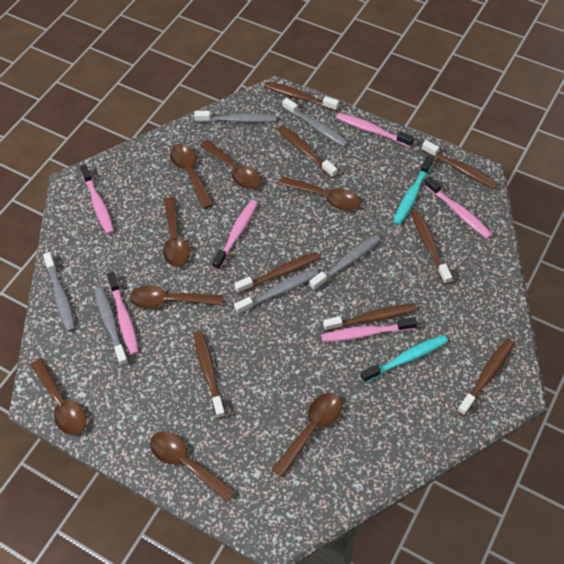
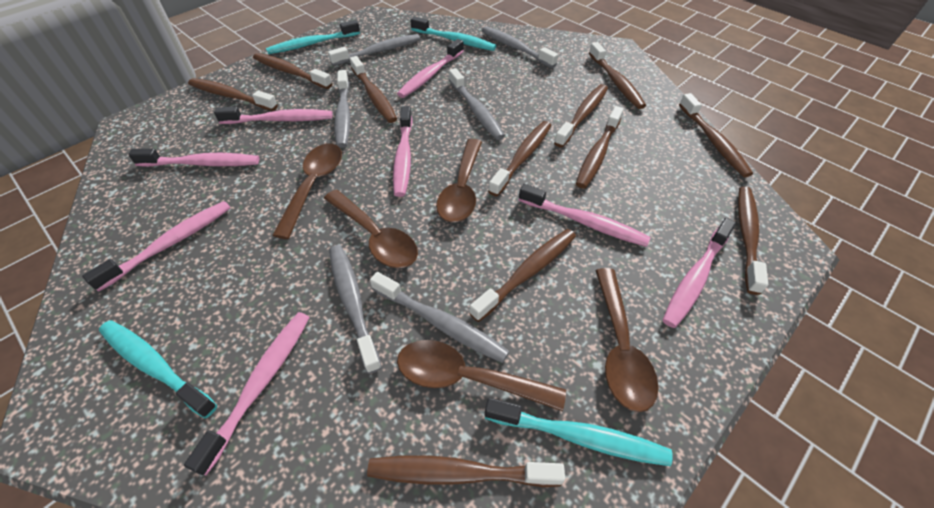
brown spoon: 8 -> 5
brown toothbrush: 8 -> 11
pink toothbrush: 6 -> 8
turquoise toothbrush: 2 -> 4

